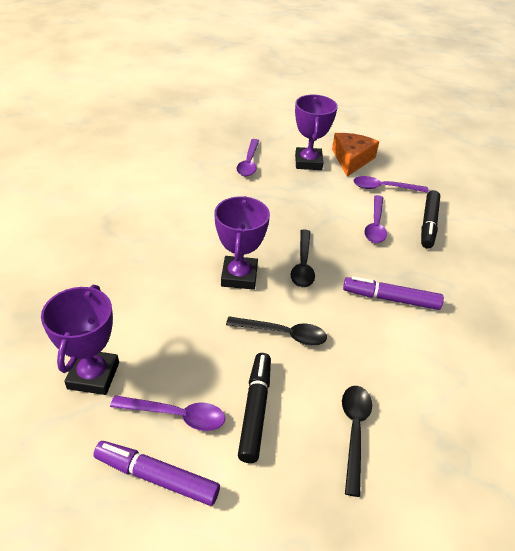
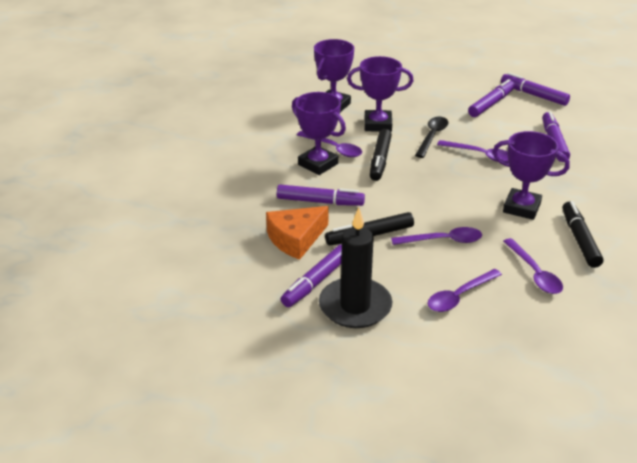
black candle: 0 -> 1
black marker: 2 -> 3
black spoon: 3 -> 1
purple marker: 2 -> 5
purple spoon: 4 -> 5
purple trophy: 3 -> 4

